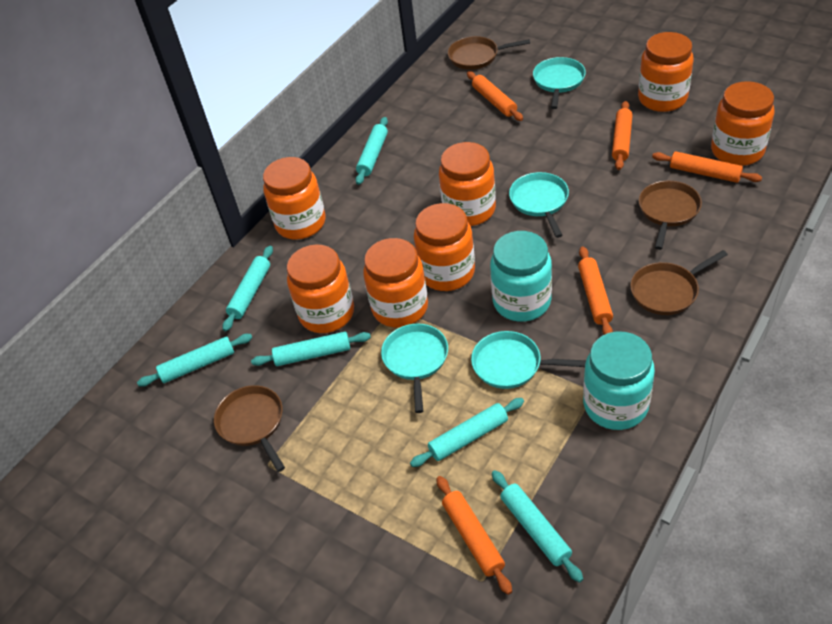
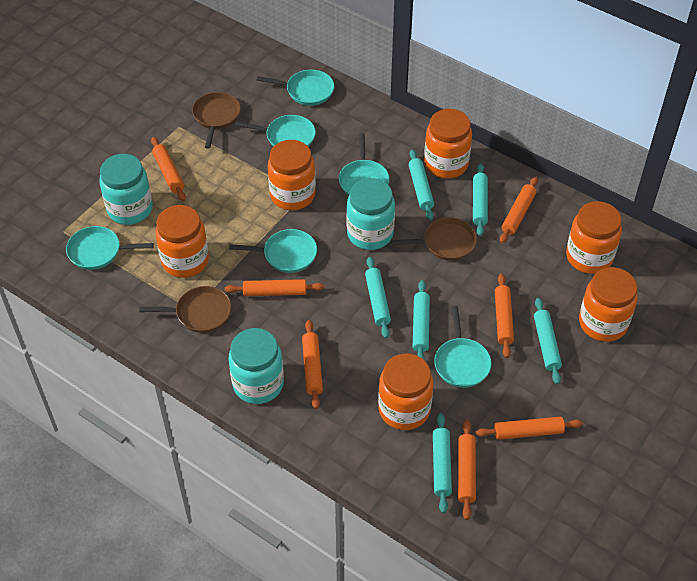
brown pan: 4 -> 3
orange jar: 7 -> 6
orange rolling pin: 5 -> 7
turquoise jar: 2 -> 3
turquoise pan: 4 -> 6

